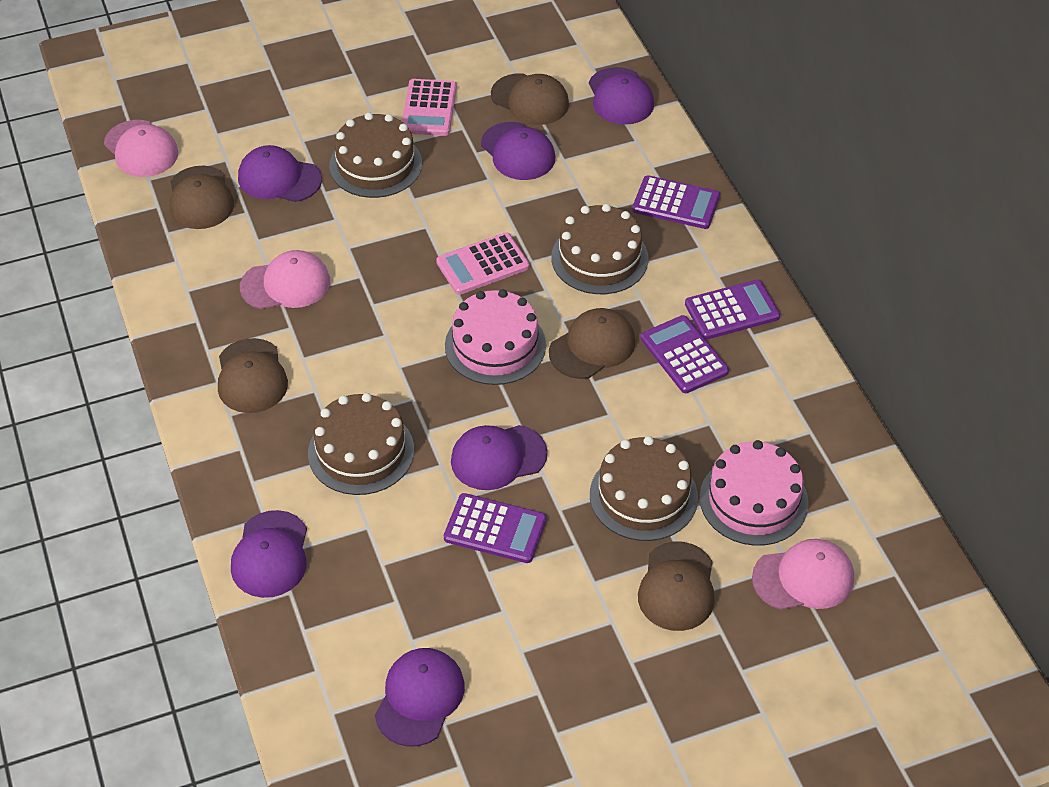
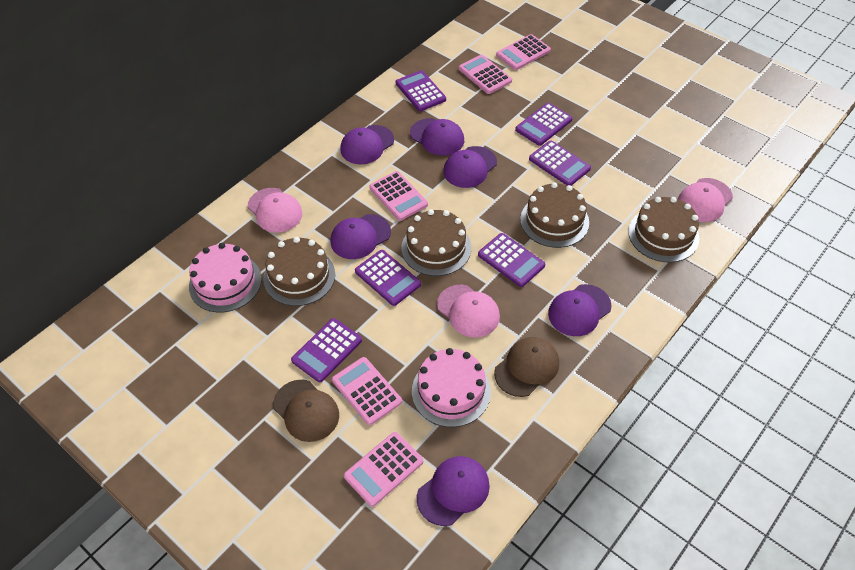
brown cap: 5 -> 2
pink calculator: 2 -> 5
purple calculator: 4 -> 6

